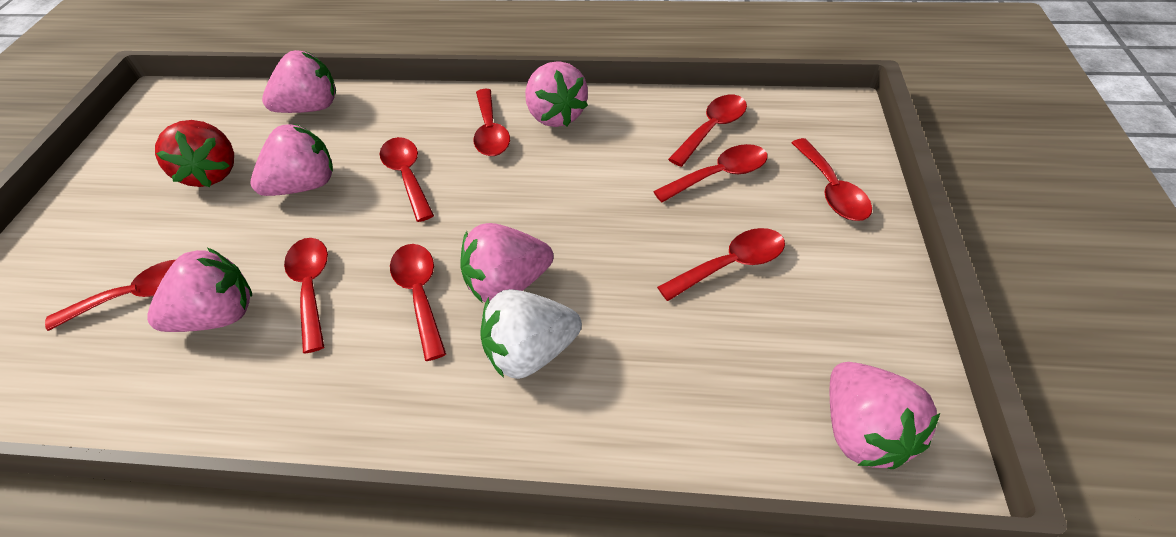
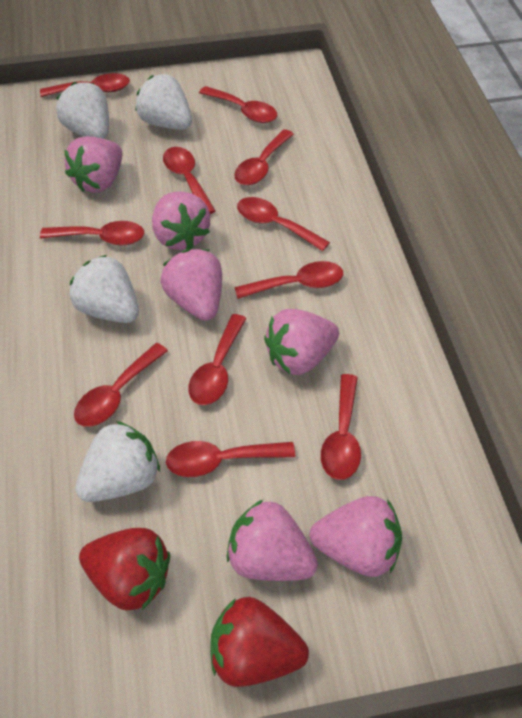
red spoon: 9 -> 11
red strawberry: 1 -> 2
white strawberry: 1 -> 4

